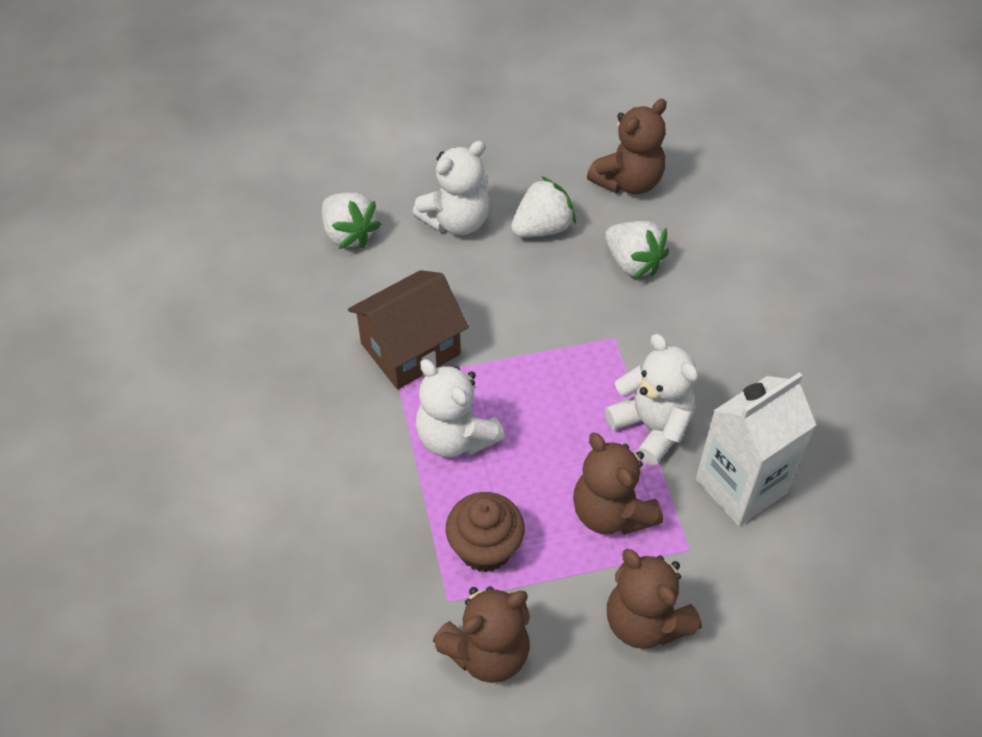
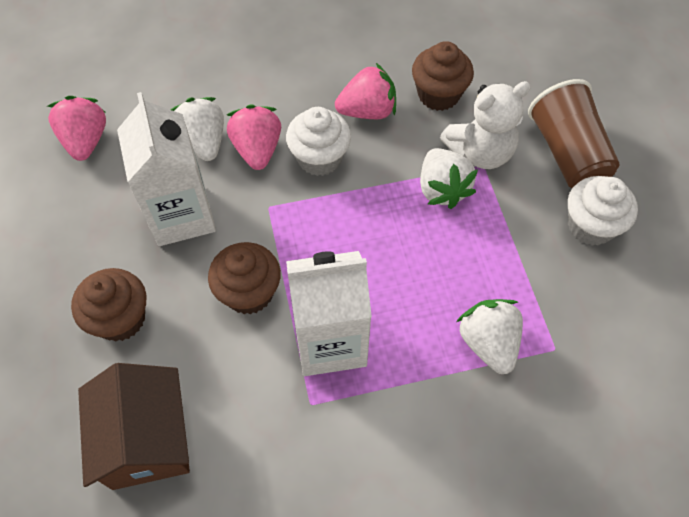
brown cup: 0 -> 1
brown cupcake: 1 -> 3
brown teddy bear: 4 -> 0
pink strawberry: 0 -> 3
white carton: 1 -> 2
white cupcake: 0 -> 2
white teddy bear: 3 -> 1

